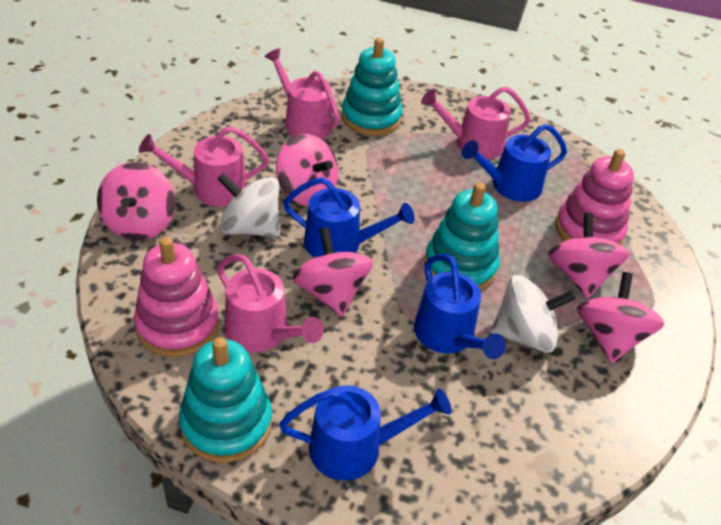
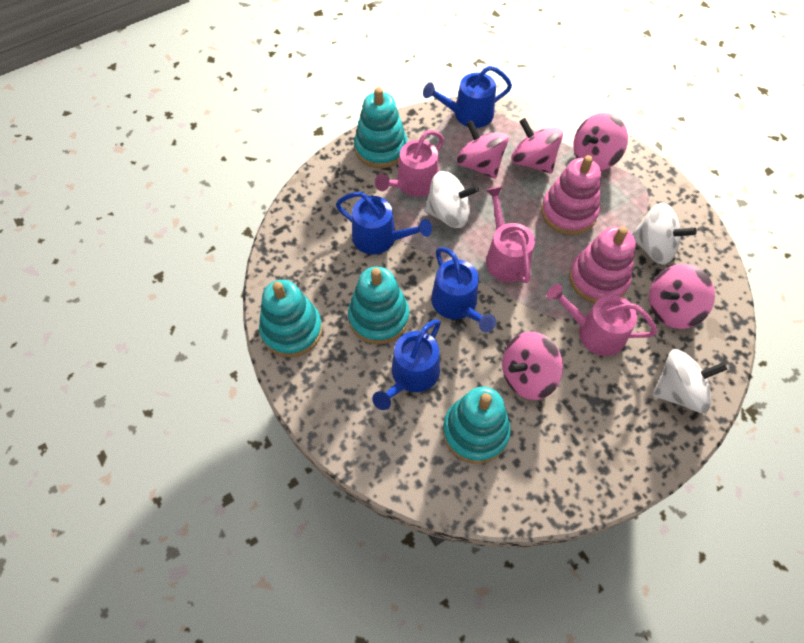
pink watering can: 4 -> 3
turquoise stacking toy: 3 -> 4
white spinning top: 2 -> 3

